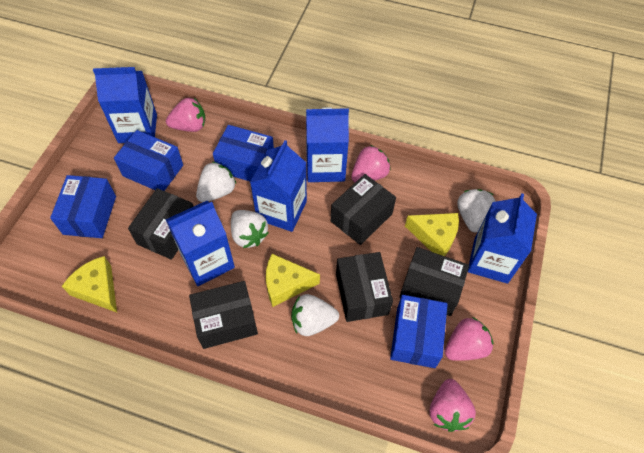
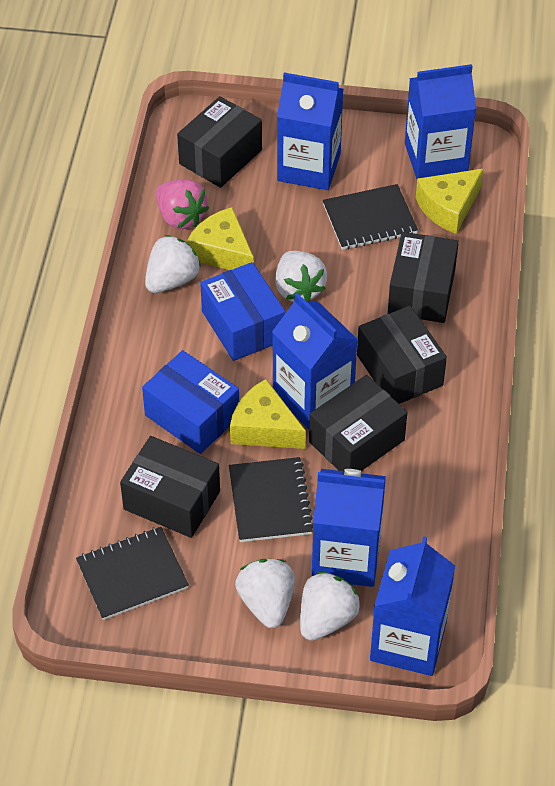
black notebook: 0 -> 3
blue box: 4 -> 2
pink strawberry: 4 -> 1

